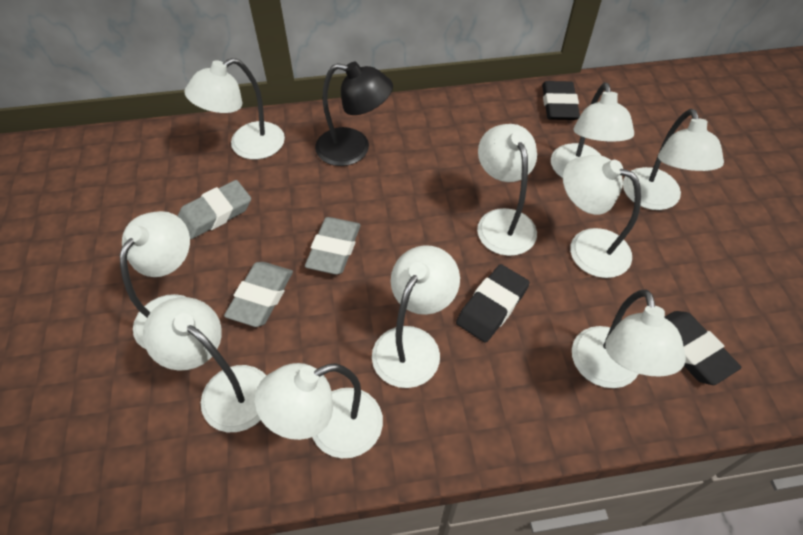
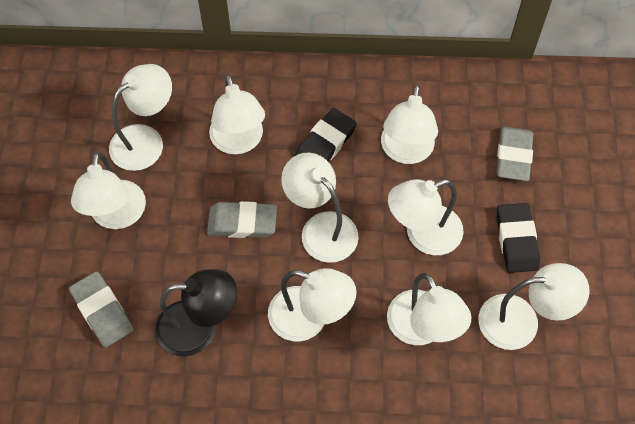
black eraser: 3 -> 2
white lamp: 10 -> 9

